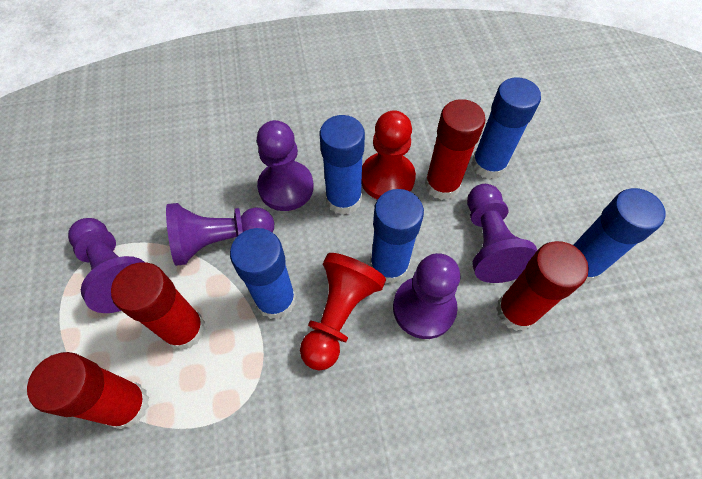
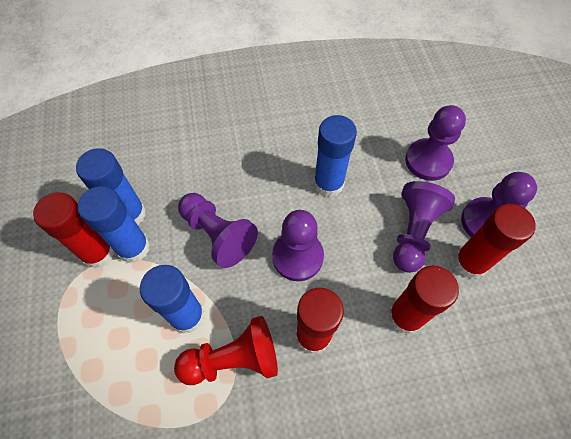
blue glue stick: 5 -> 4
red pawn: 2 -> 1

